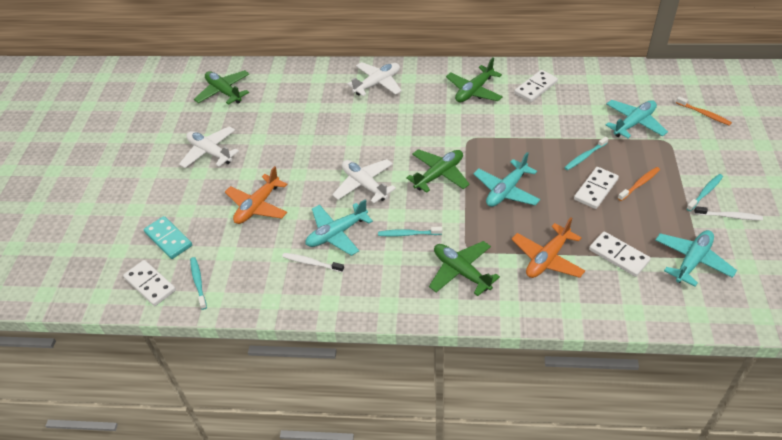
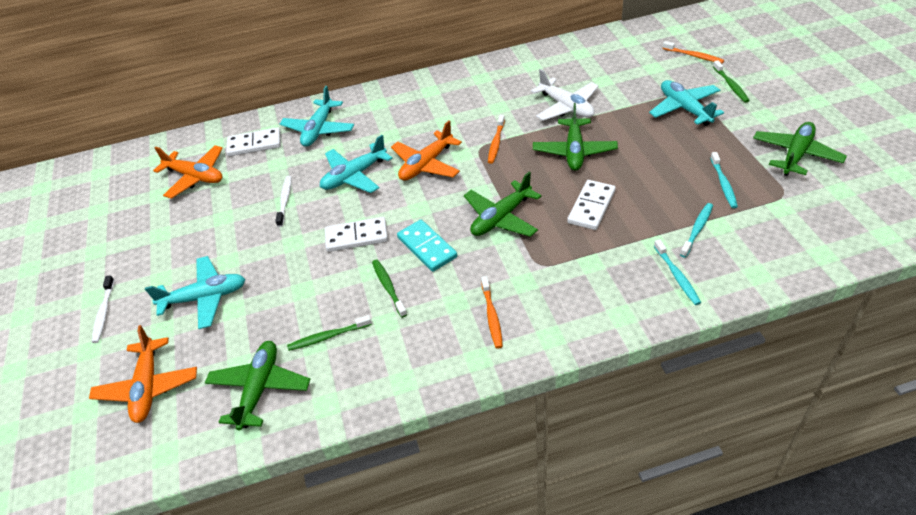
green toothbrush: 0 -> 3
orange plane: 2 -> 3
orange toothbrush: 2 -> 3
turquoise toothbrush: 4 -> 3
white domino: 4 -> 3
white plane: 3 -> 1

